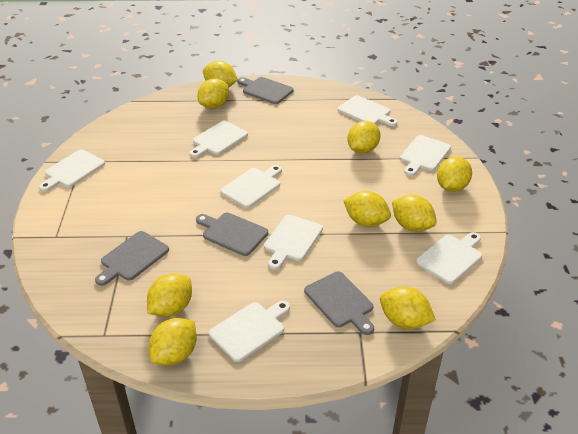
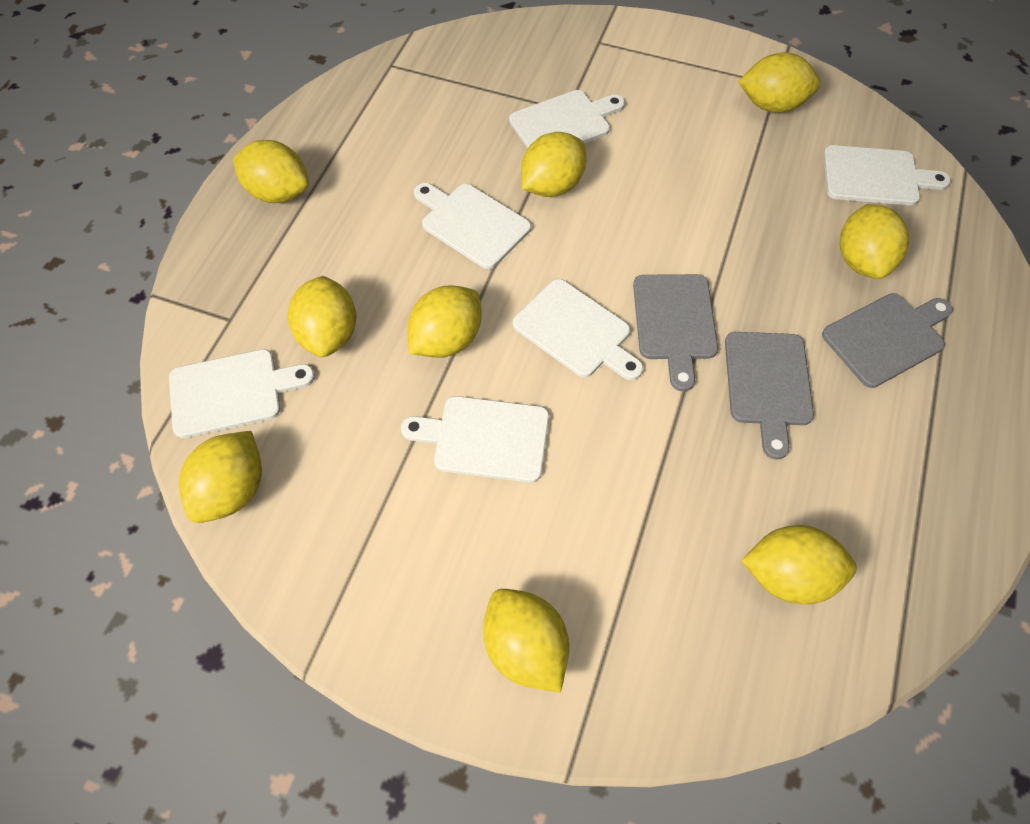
grey cutting board: 4 -> 3
white cutting board: 8 -> 6

